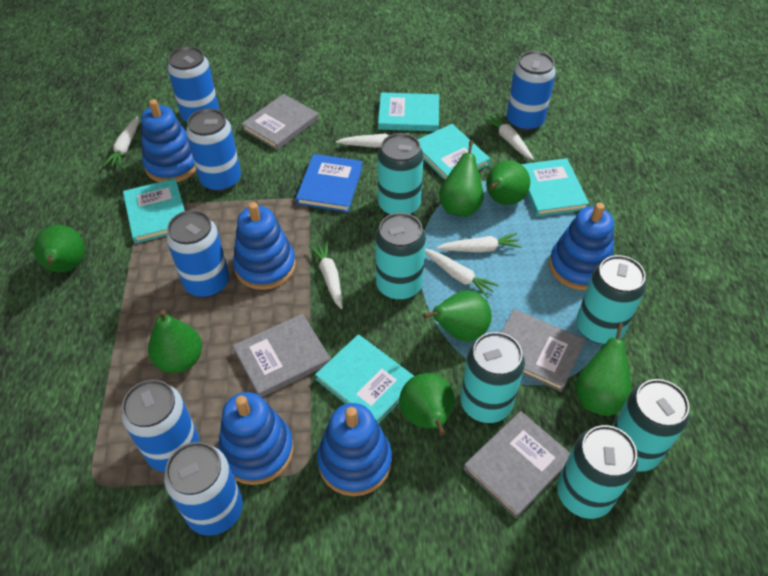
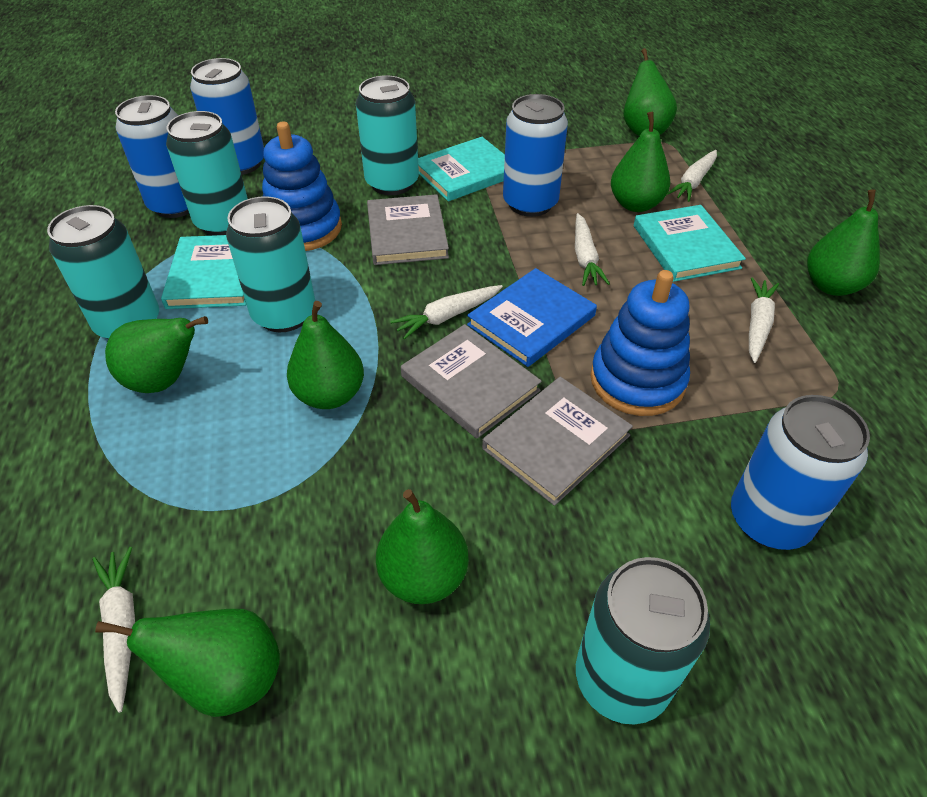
blue can: 6 -> 4
blue stacking toy: 5 -> 2
grey book: 4 -> 3
turquoise book: 5 -> 3
turquoise can: 6 -> 5
white carrot: 6 -> 5

